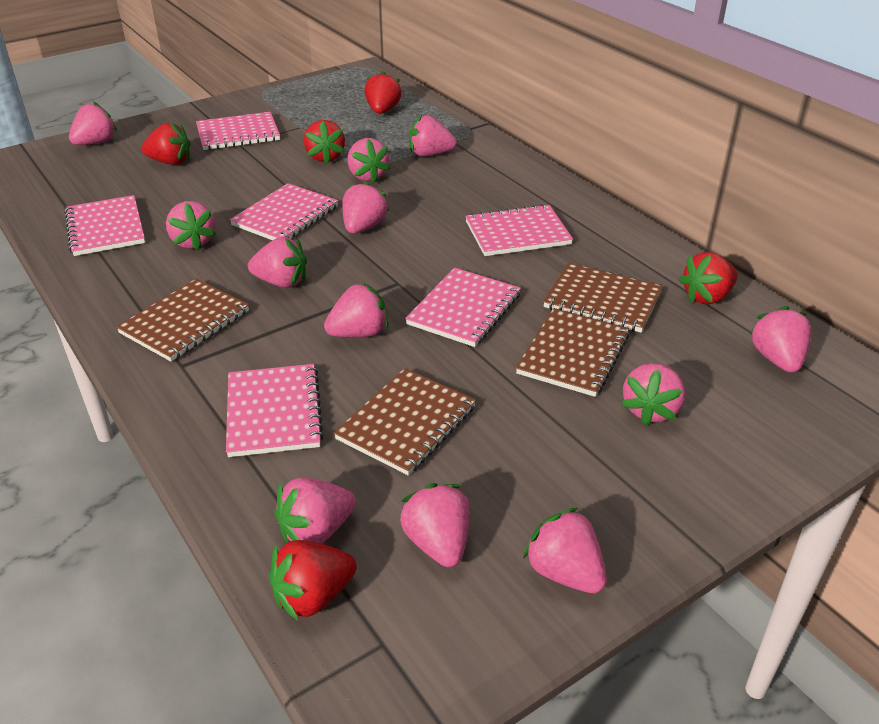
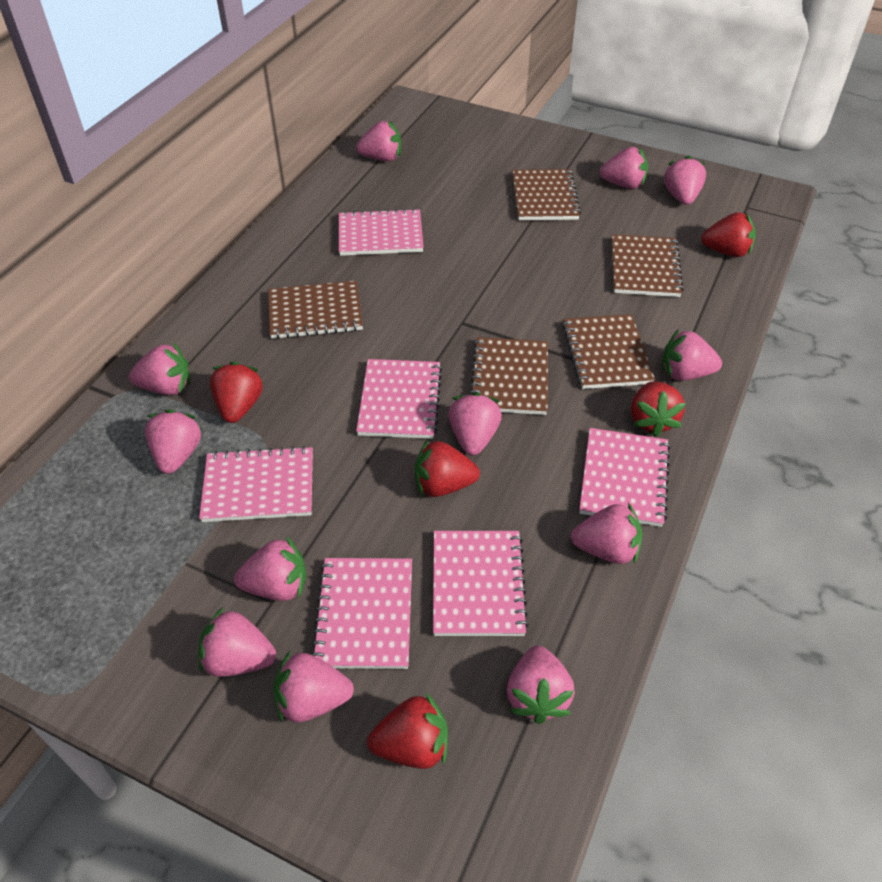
brown notebook: 4 -> 5

